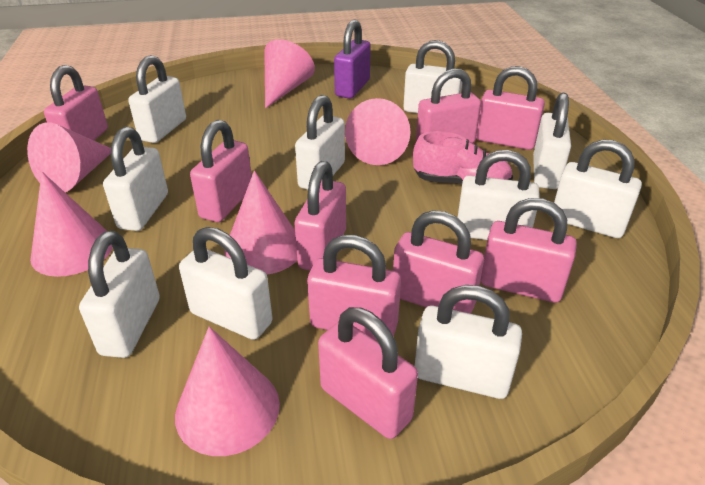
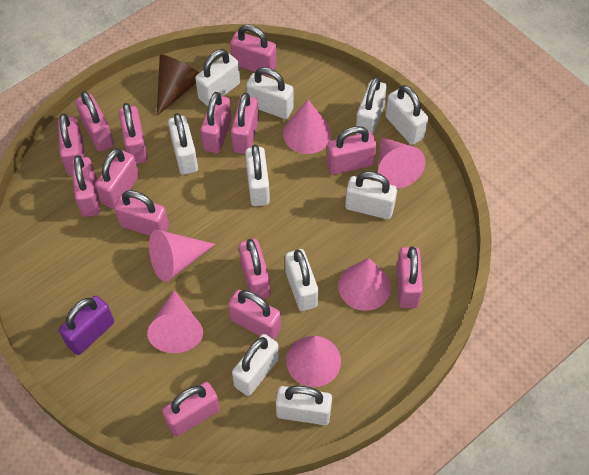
brown cone: 0 -> 1
pink padlock: 9 -> 14
pink shoe: 1 -> 0

